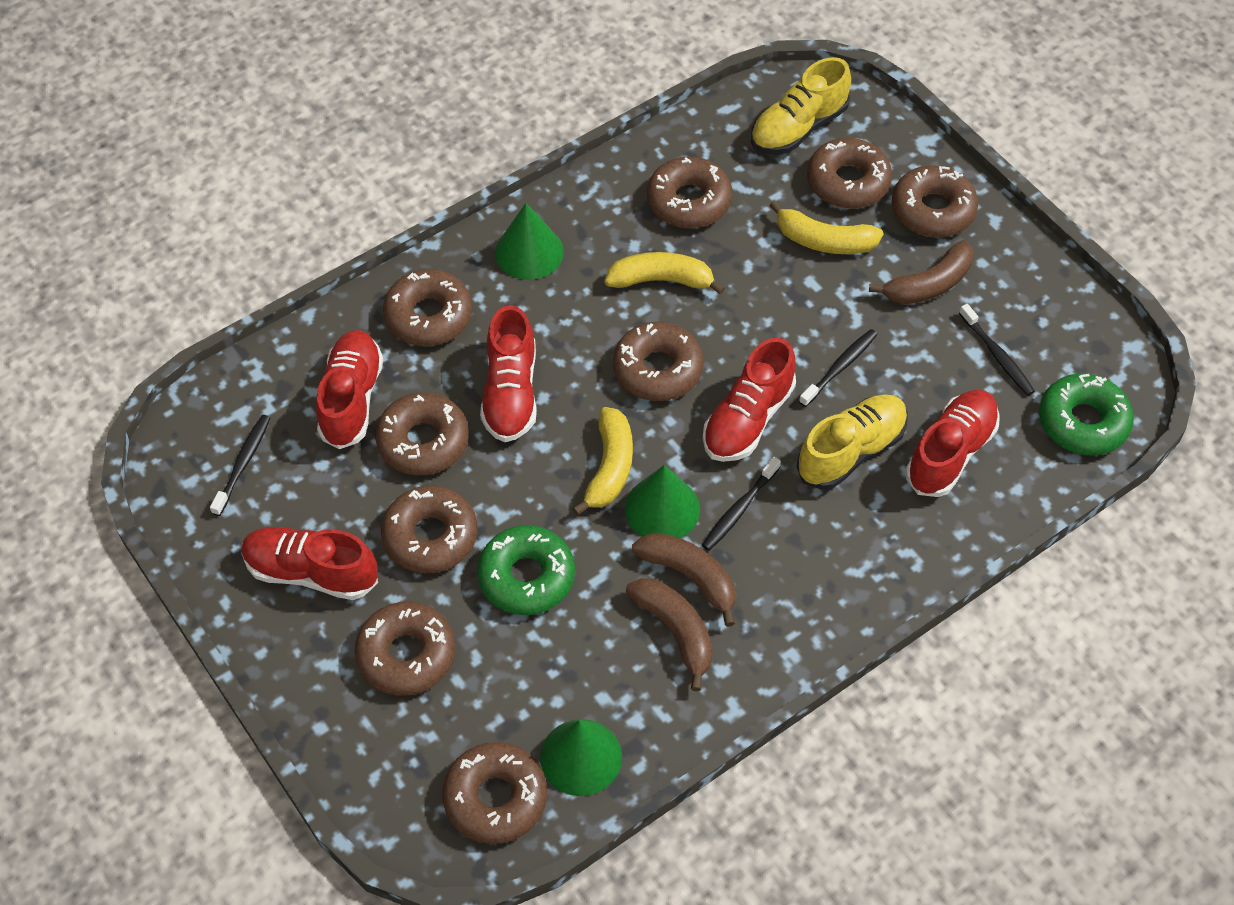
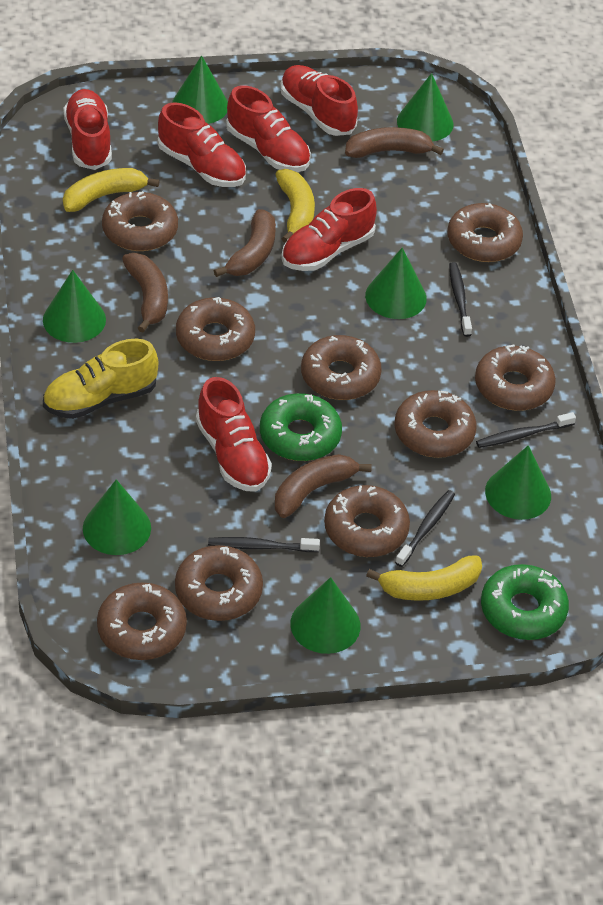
brown banana: 3 -> 4
green cone: 3 -> 7
red shoe: 5 -> 6
yellow shoe: 2 -> 1

